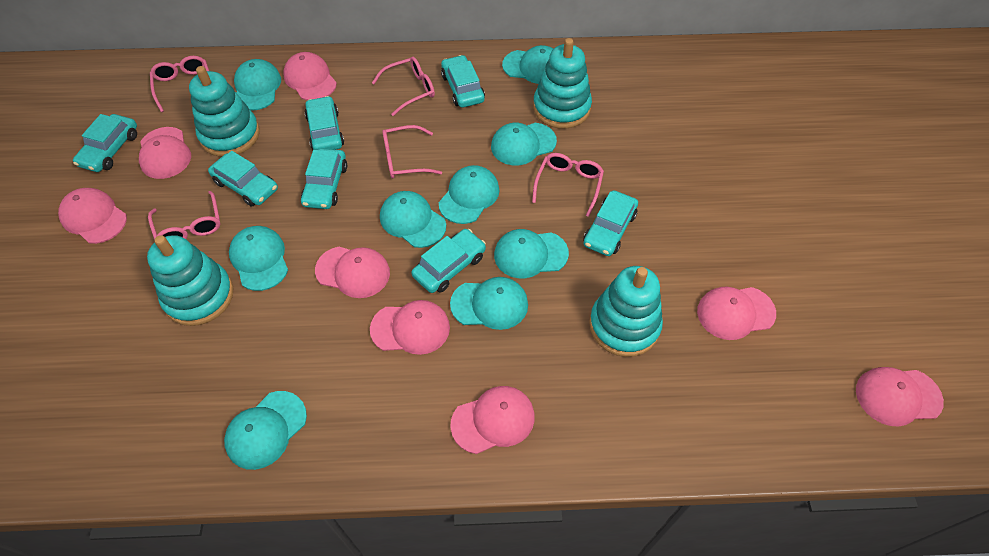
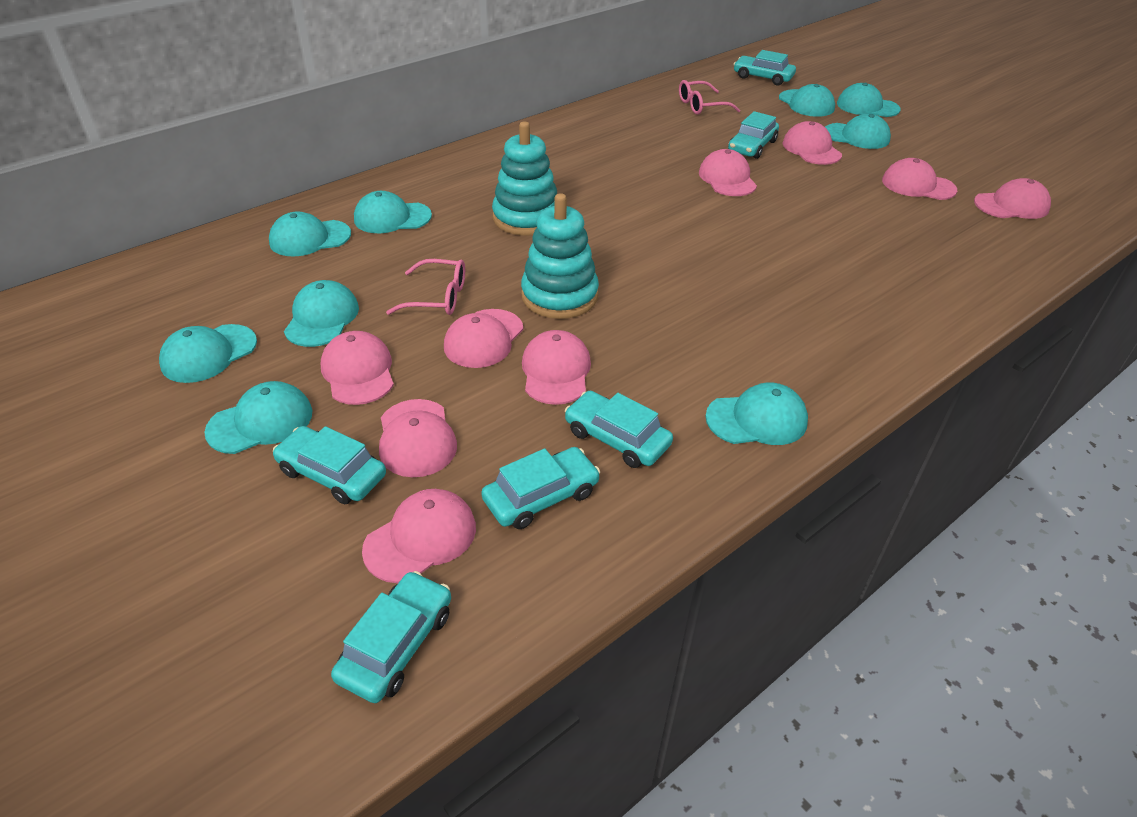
pink cap: 8 -> 9
pink glasses: 5 -> 2
turquoise car: 7 -> 6
turquoise stacking toy: 4 -> 2

